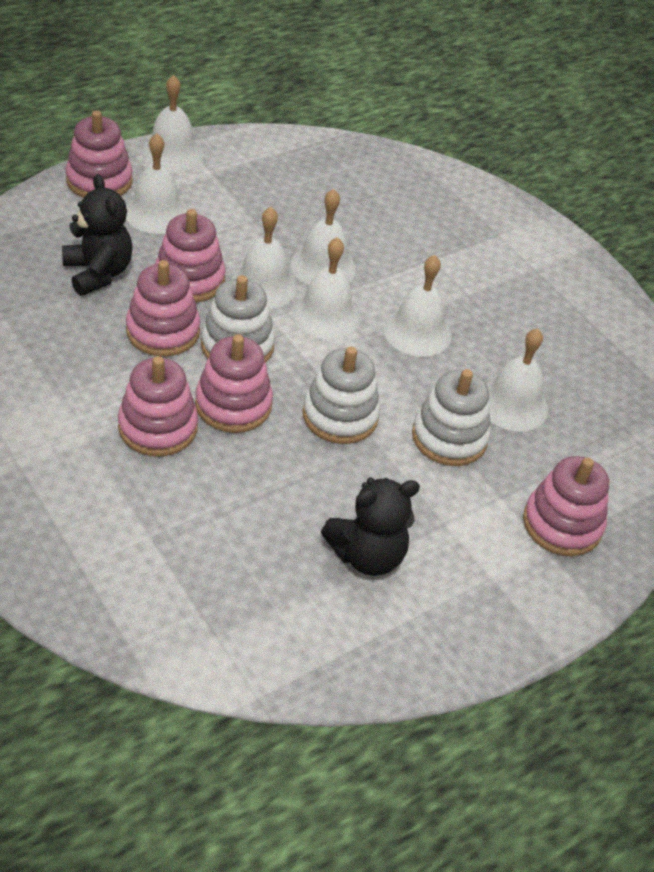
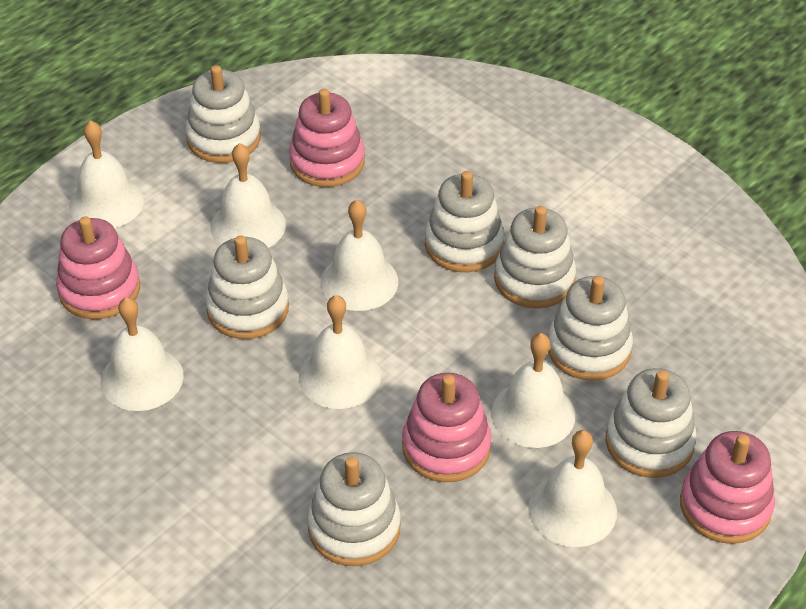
black teddy bear: 2 -> 0
pink stacking toy: 6 -> 4
white stacking toy: 3 -> 7

